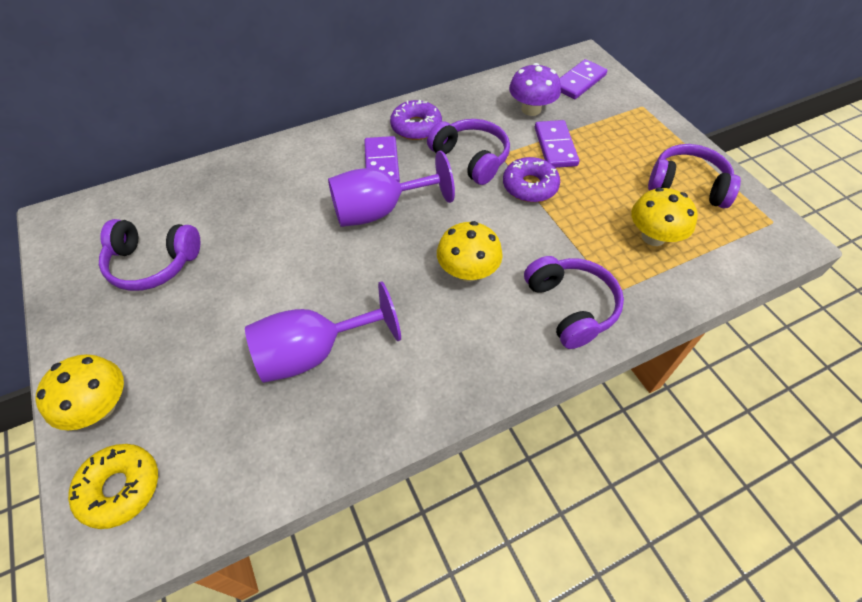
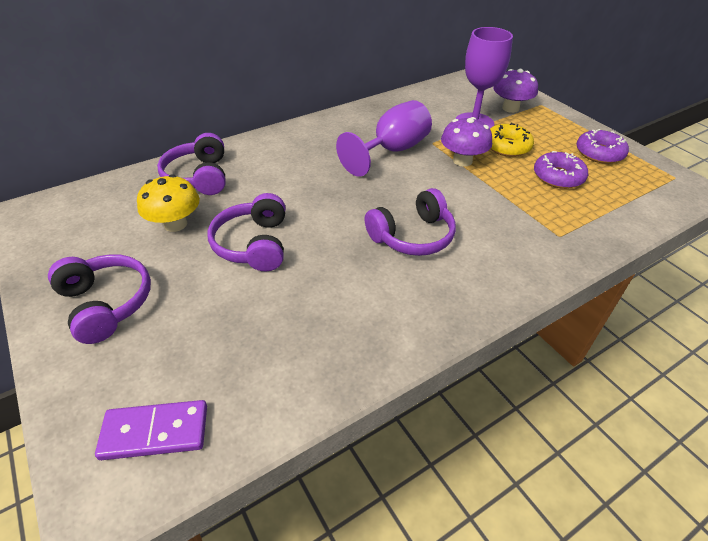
purple domino: 3 -> 1
purple mushroom: 1 -> 2
yellow mushroom: 3 -> 1

